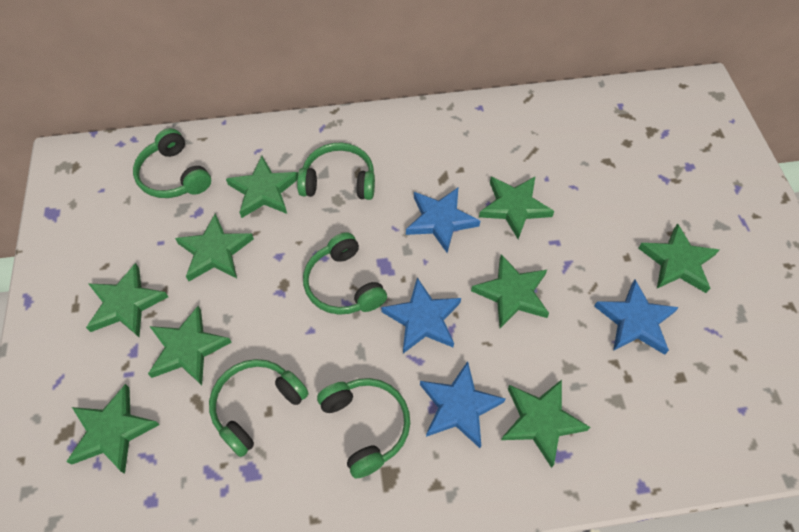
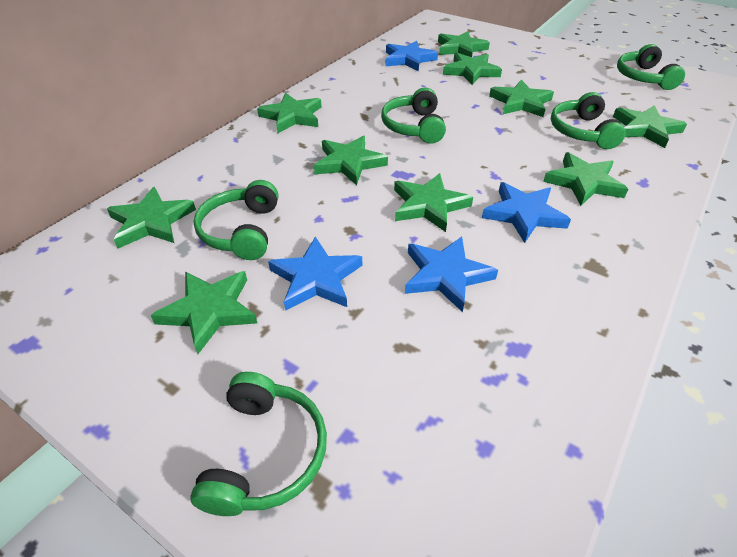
green star: 9 -> 10

